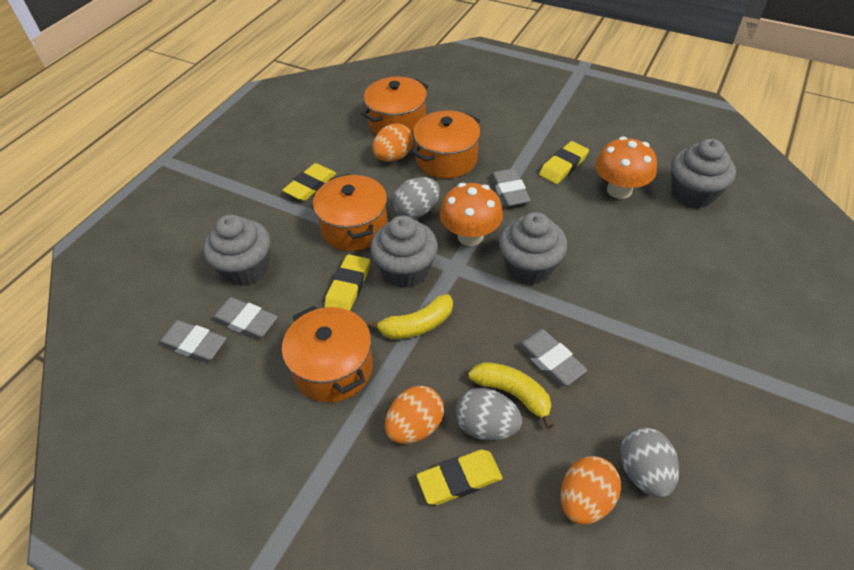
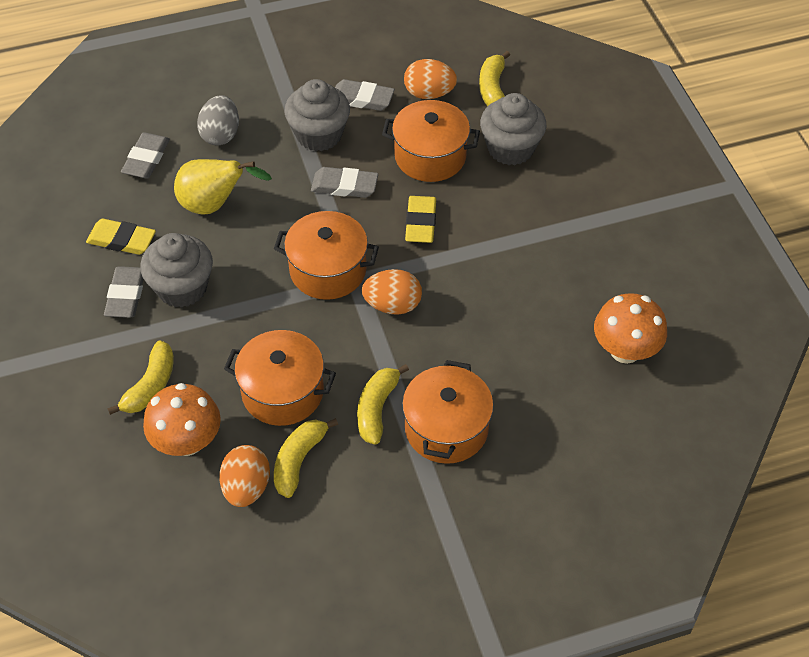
grey cupcake: 4 -> 3
grey egg: 3 -> 1
yellow banana: 2 -> 4
yellow eraser: 4 -> 2
yellow pear: 0 -> 1

